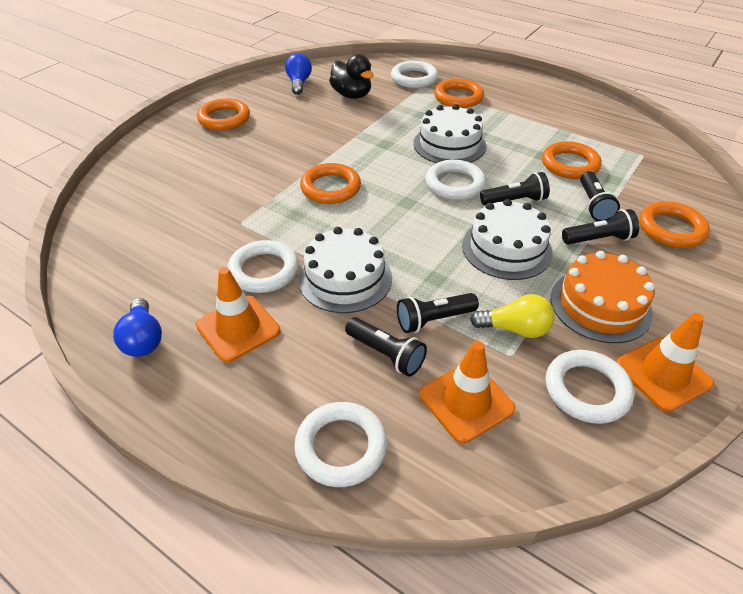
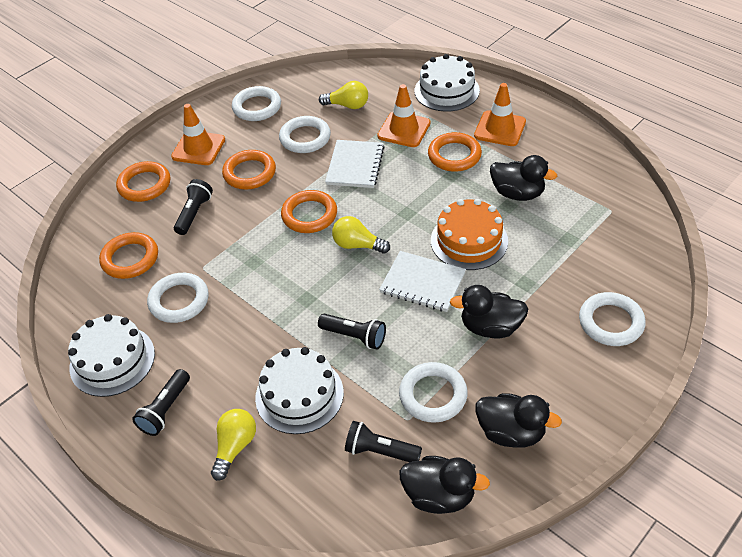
black duck: 1 -> 4
black flashlight: 5 -> 4
blue light bulb: 2 -> 0
white notebook: 0 -> 2
yellow light bulb: 1 -> 3

